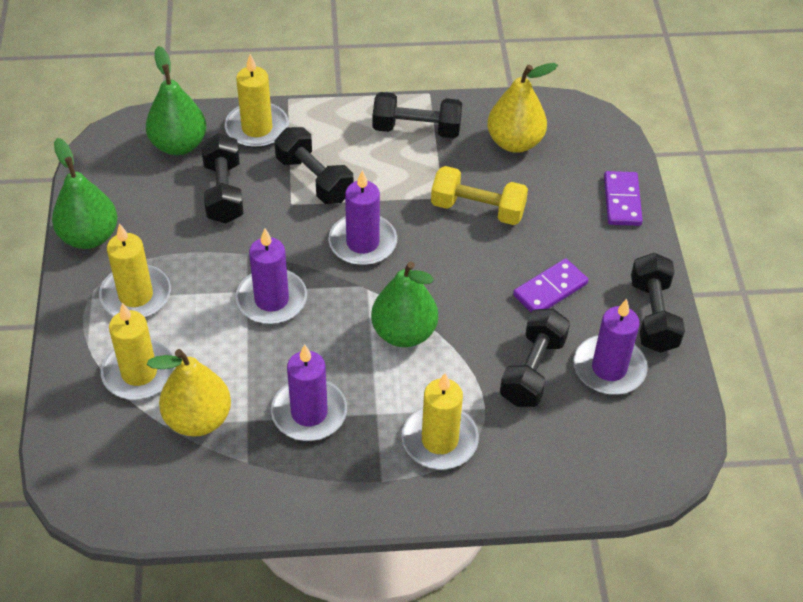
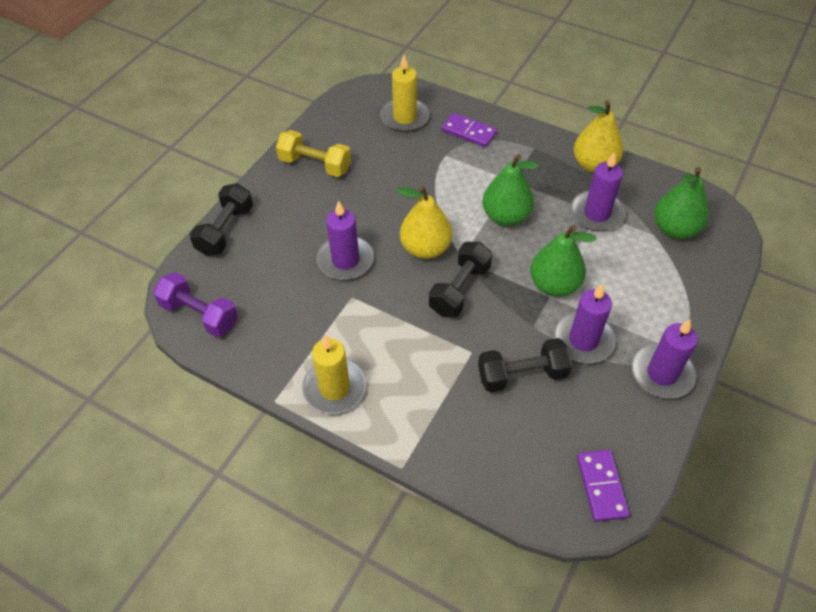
black dumbbell: 5 -> 3
purple dumbbell: 0 -> 1
yellow candle: 4 -> 2

